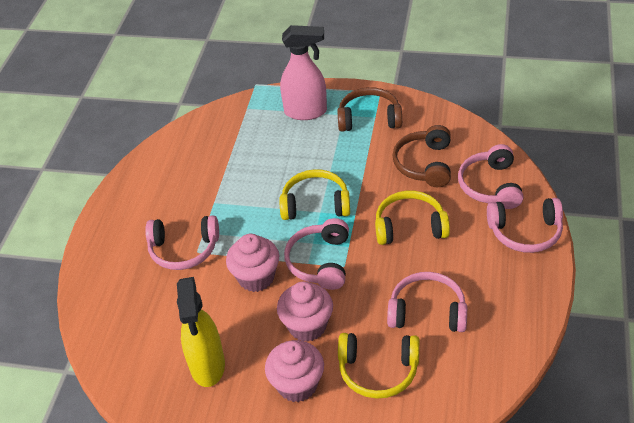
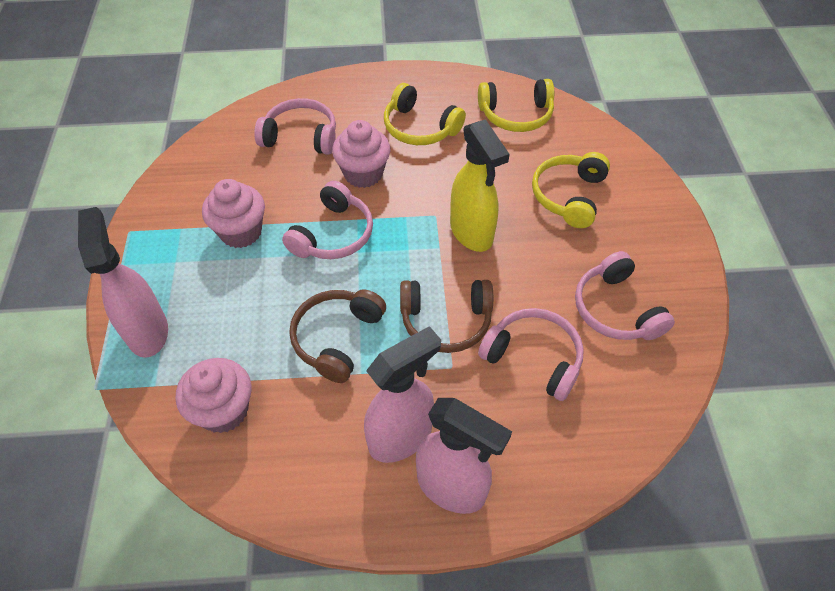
pink headphones: 5 -> 4
pink spray bottle: 1 -> 3

